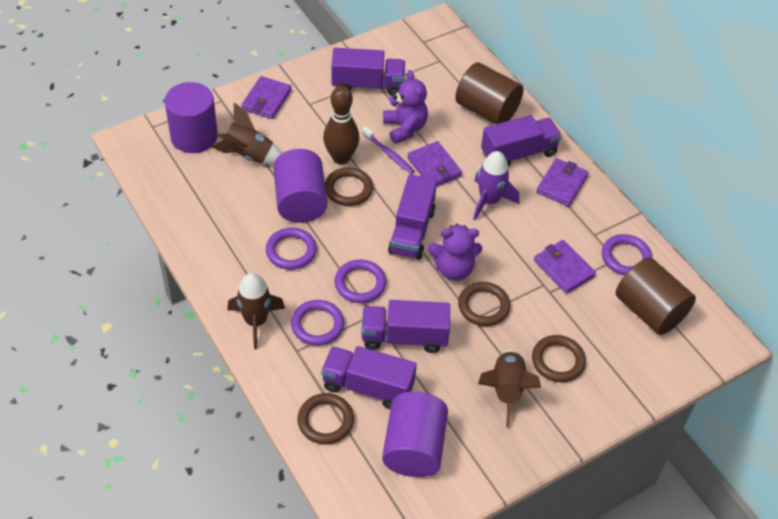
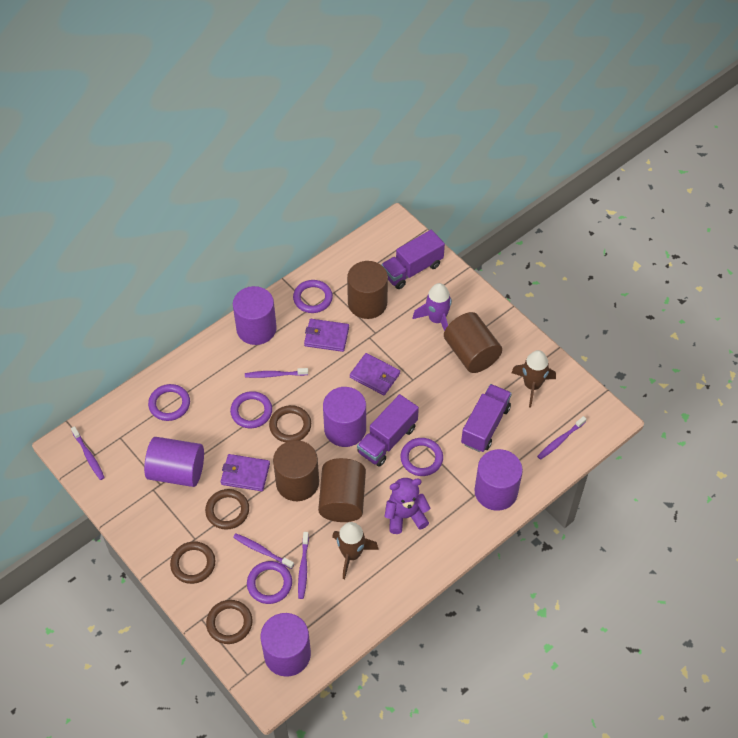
brown bowling pin: 1 -> 0
brown cylinder: 2 -> 4
brown rocket: 3 -> 2
purple cylinder: 3 -> 5
purple ring: 4 -> 5
purple teddy bear: 2 -> 1
purple toothbrush: 1 -> 5
purple truck: 5 -> 3
purple wallet: 4 -> 3

